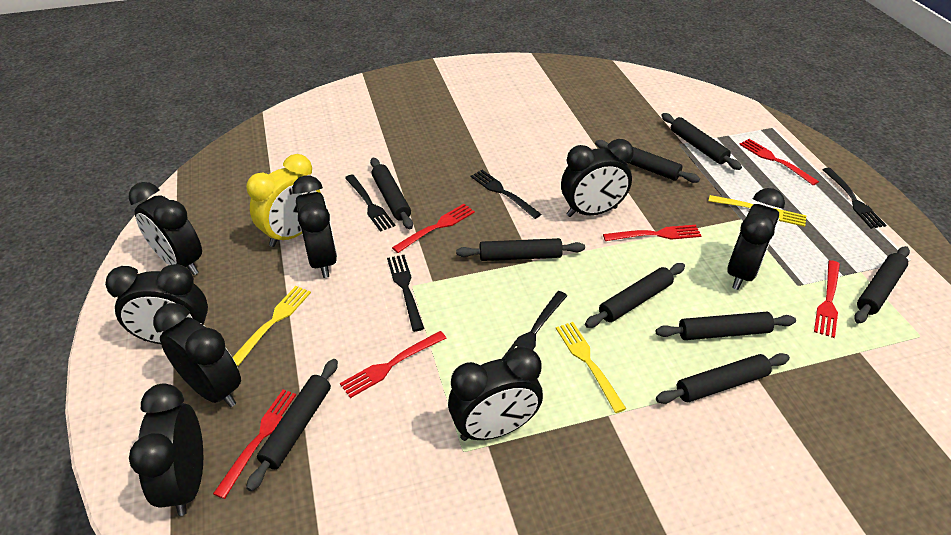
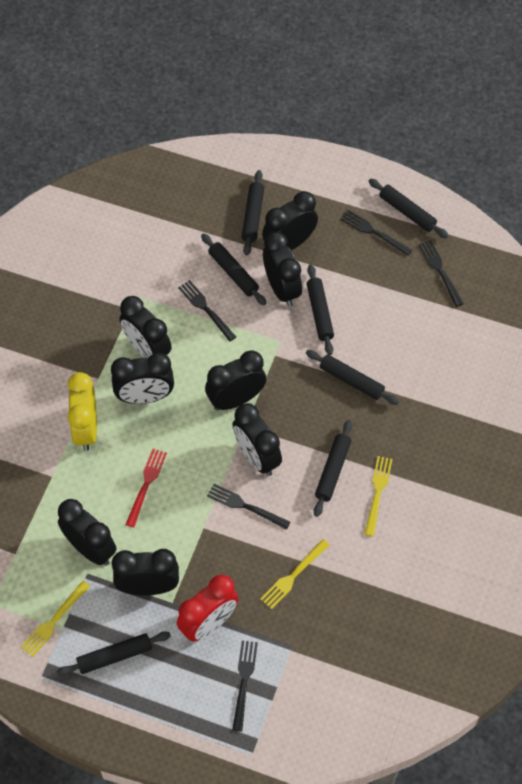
black rolling pin: 9 -> 7
red clock: 0 -> 1
red fork: 6 -> 1

